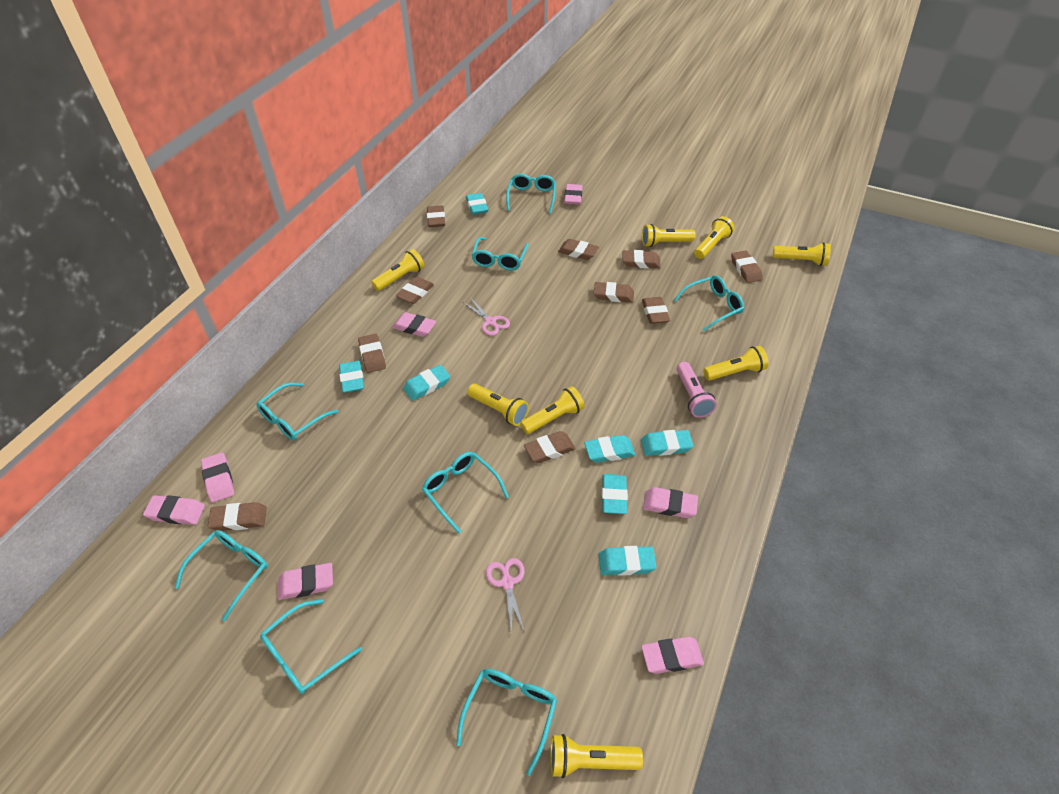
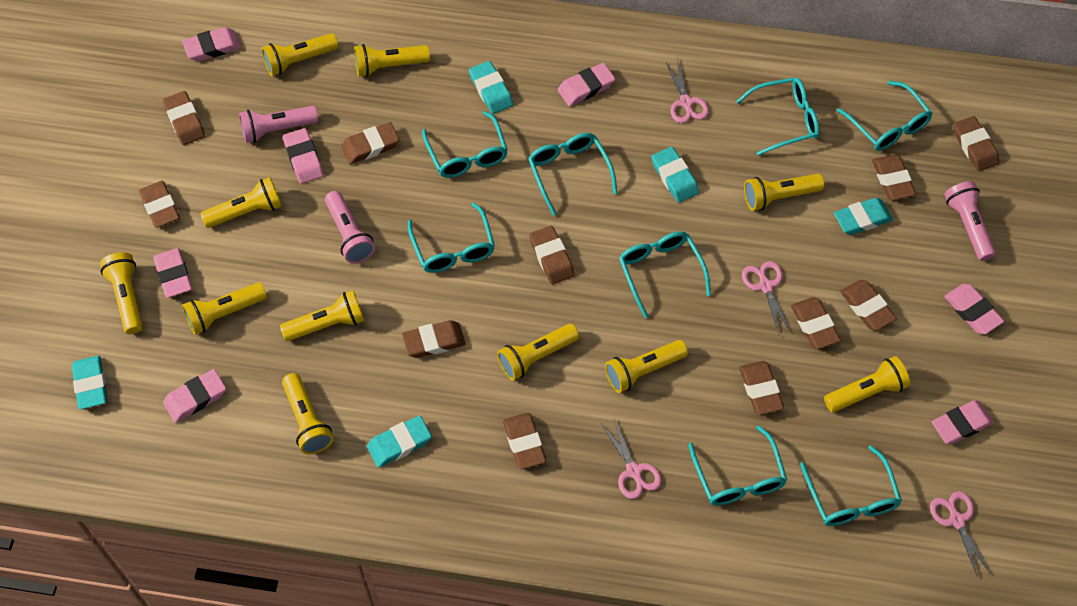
brown eraser: 10 -> 11
pink flashlight: 1 -> 3
pink scissors: 2 -> 4
turquoise eraser: 7 -> 5
yellow flashlight: 8 -> 11

